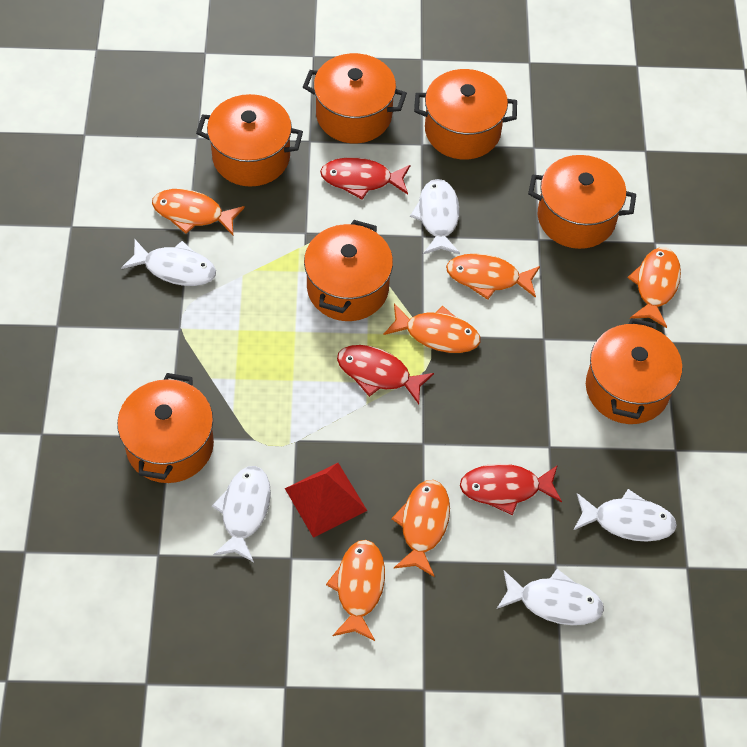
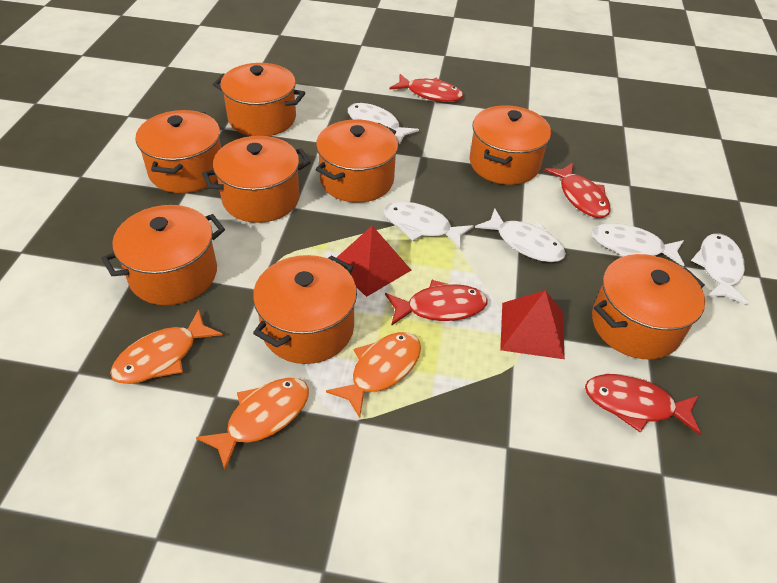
orange fish: 6 -> 3
orange pot: 7 -> 8
red fish: 3 -> 4
red pyramid: 1 -> 2

